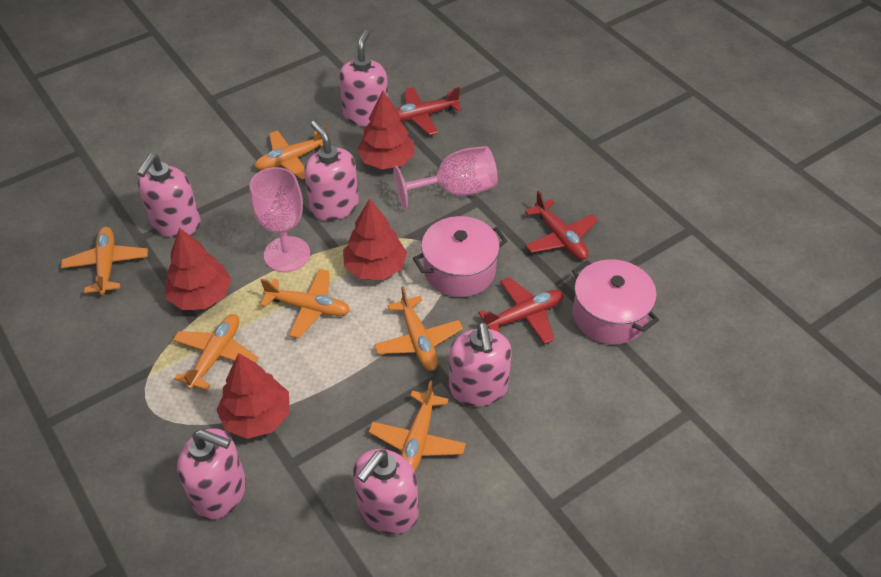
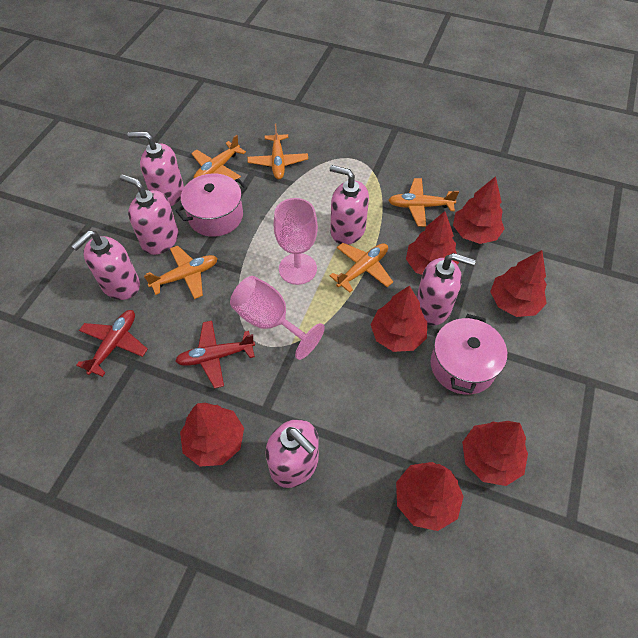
orange plane: 6 -> 5
red plane: 3 -> 2
red tree: 4 -> 7

